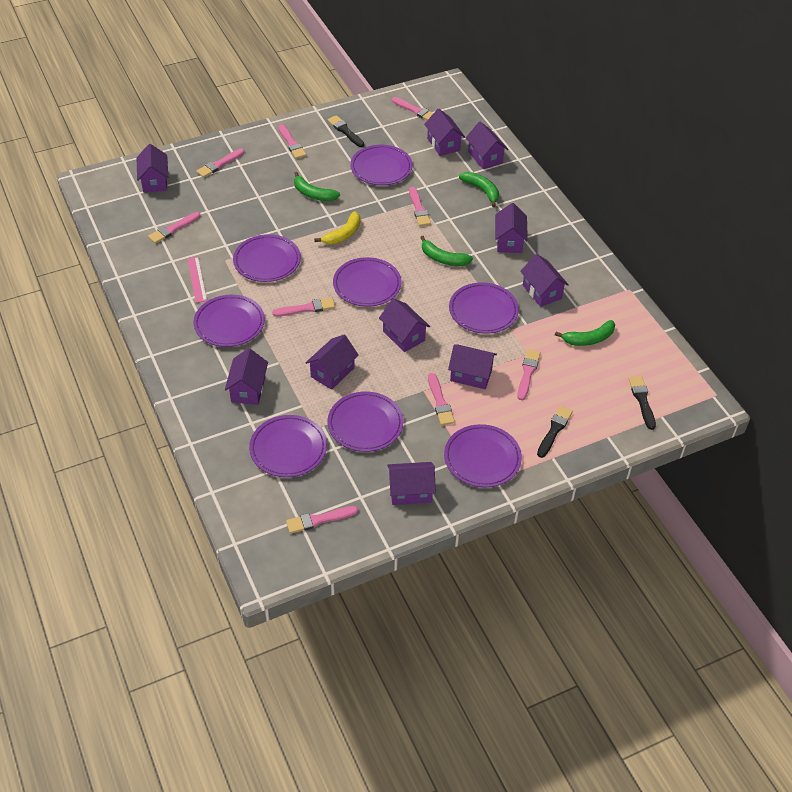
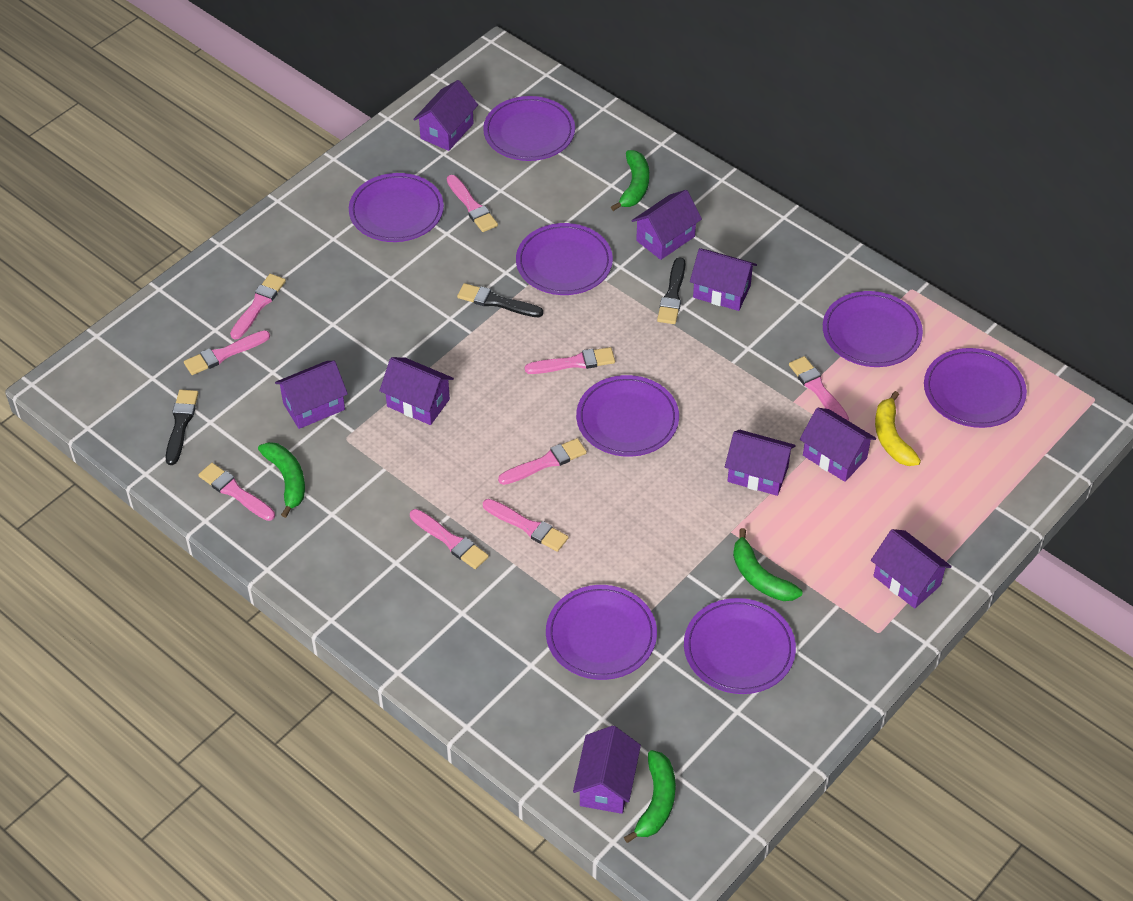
pink ruler: 1 -> 0
purple house: 10 -> 9

